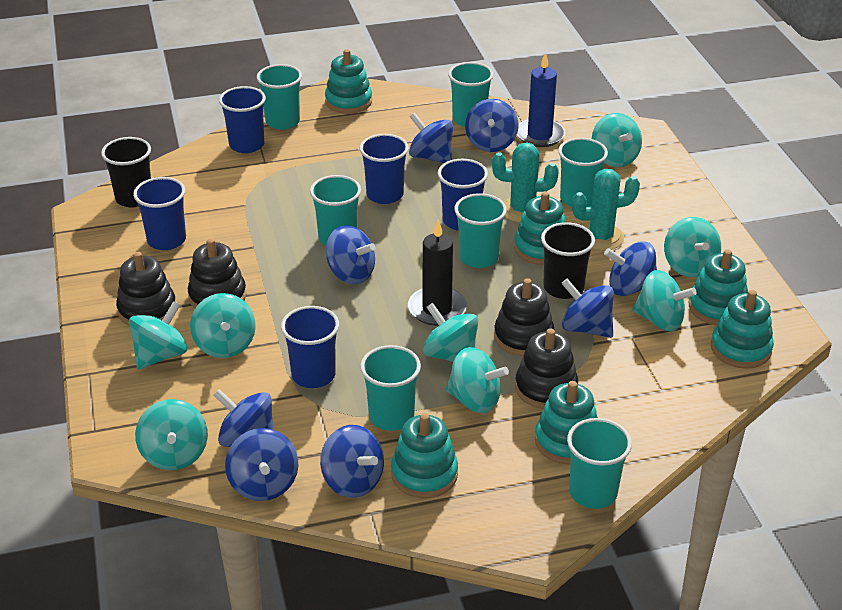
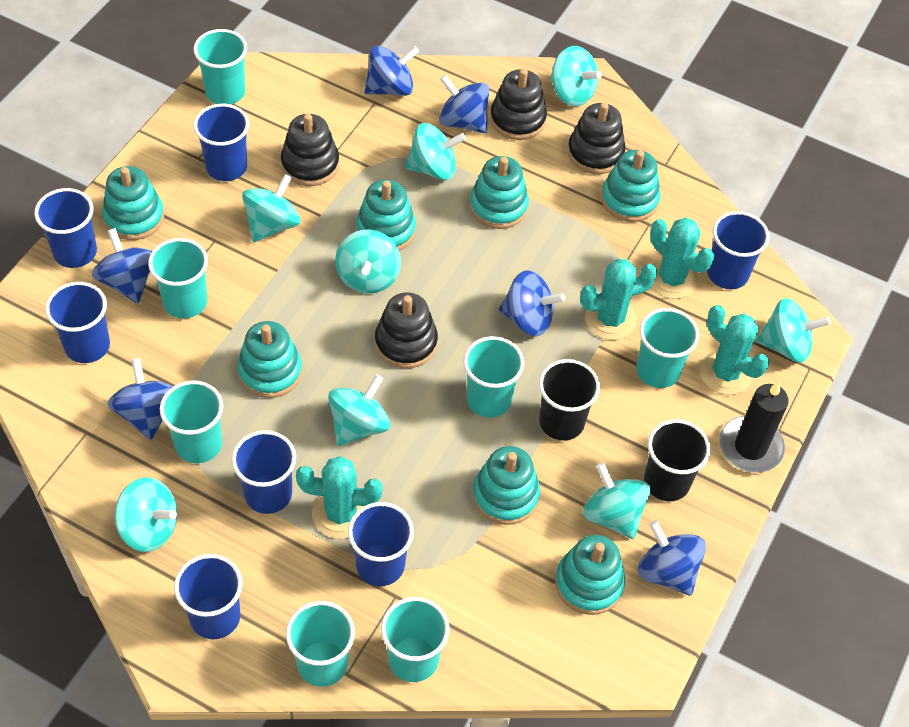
blue candle: 1 -> 0
blue cup: 5 -> 7
blue spinning top: 8 -> 6
turquoise cactus: 2 -> 4
turquoise stacking toy: 6 -> 7

